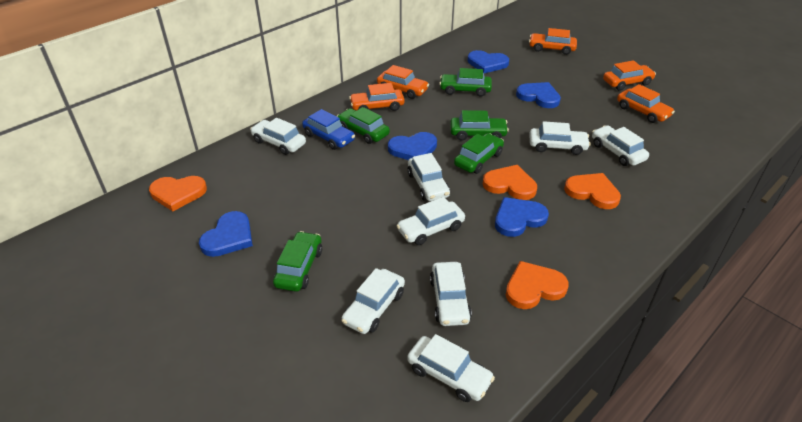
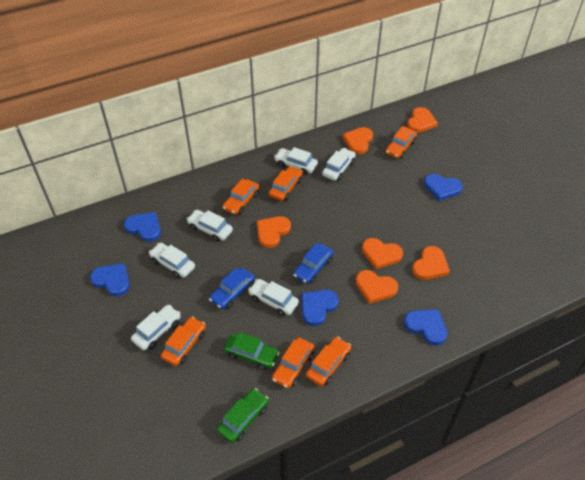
blue car: 1 -> 2
green car: 5 -> 2
orange car: 5 -> 6
orange heart: 4 -> 6
white car: 8 -> 6

